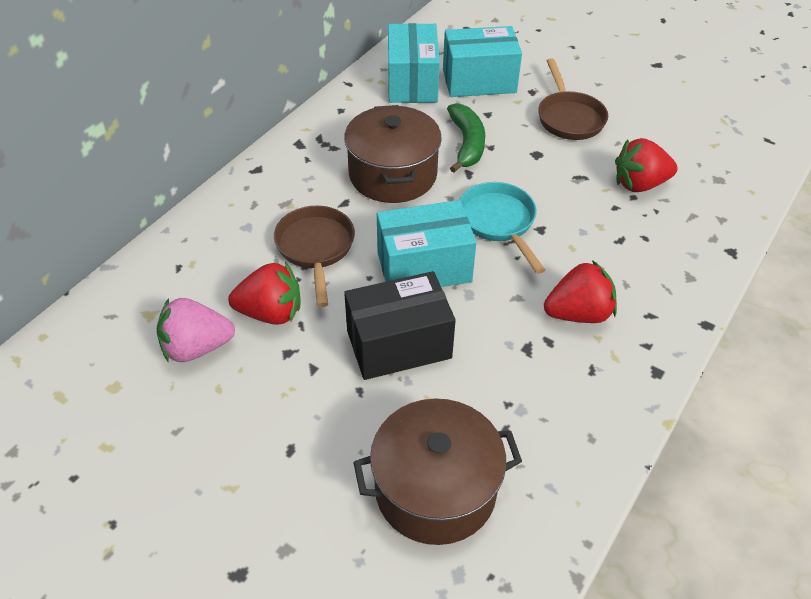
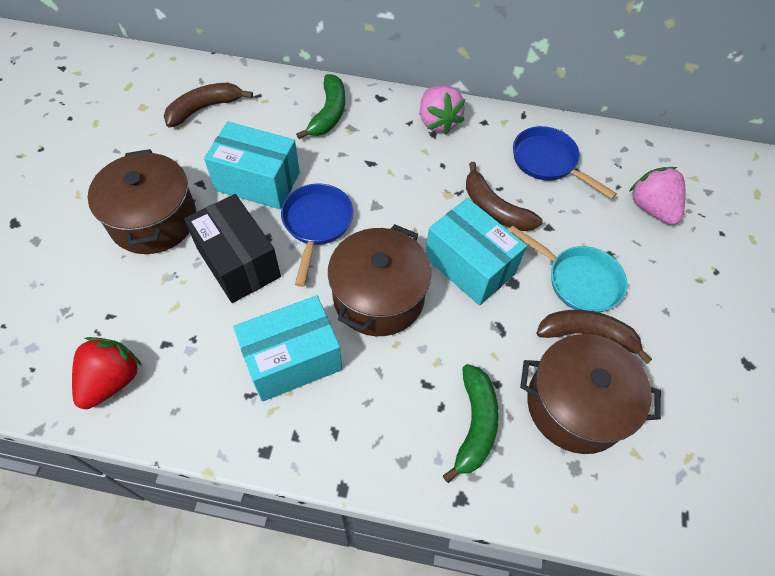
blue pan: 0 -> 2
brown banana: 0 -> 3
brown pan: 2 -> 0
brown pot: 2 -> 3
green banana: 1 -> 2
pink strawberry: 1 -> 2
red strawberry: 3 -> 1

